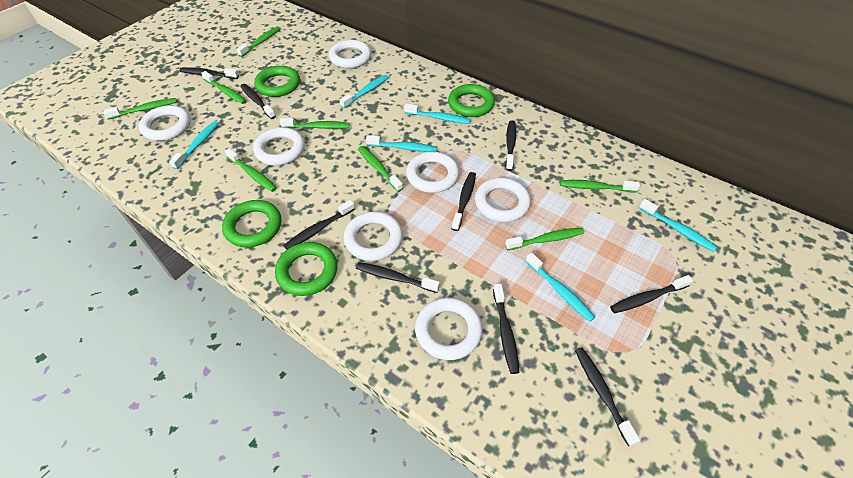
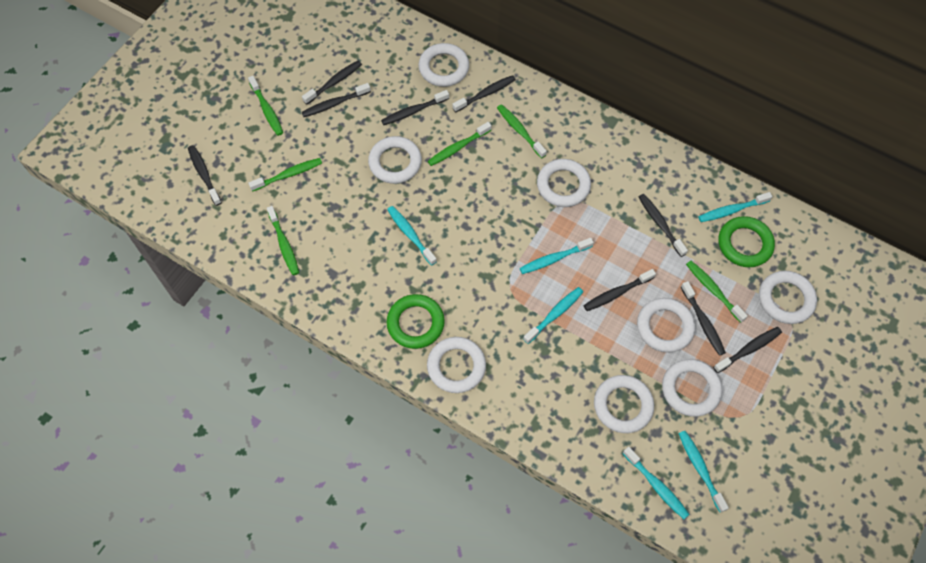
green ring: 4 -> 2
green toothbrush: 8 -> 6
white ring: 7 -> 8

